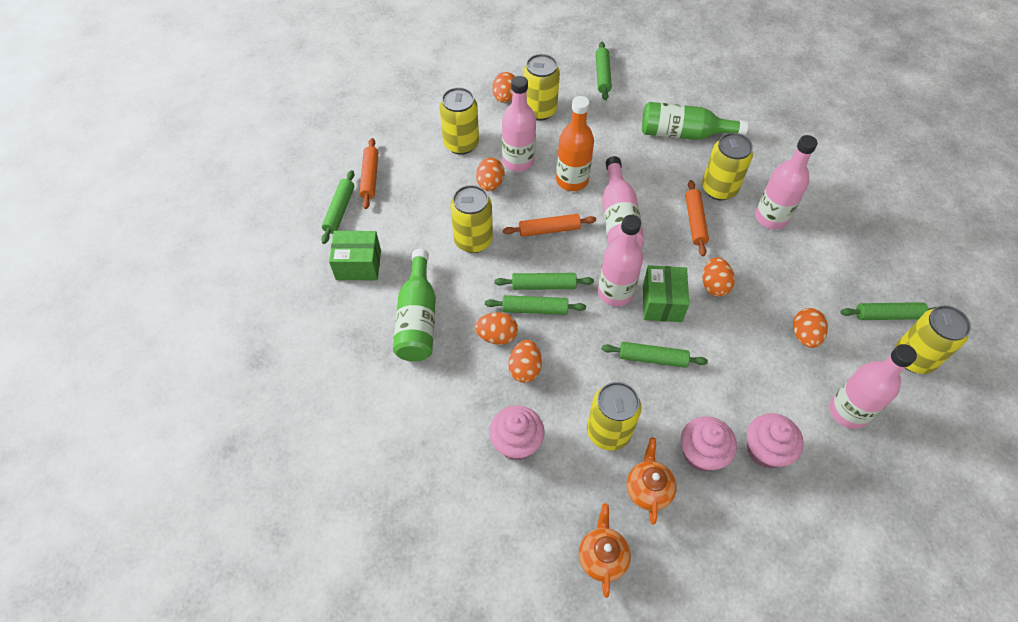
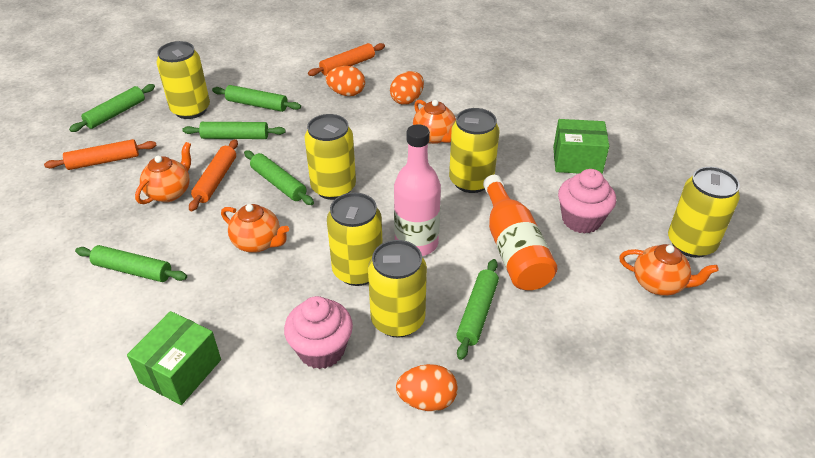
green bottle: 2 -> 0
orange egg: 6 -> 3
orange teapot: 2 -> 4
pink bottle: 5 -> 1
pink cupcake: 3 -> 2

